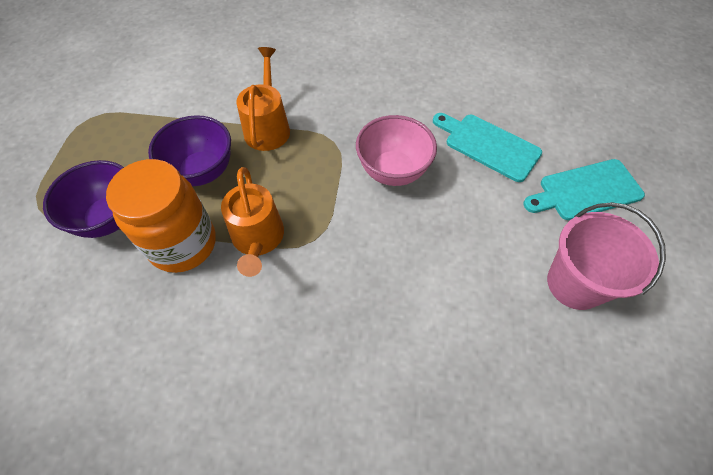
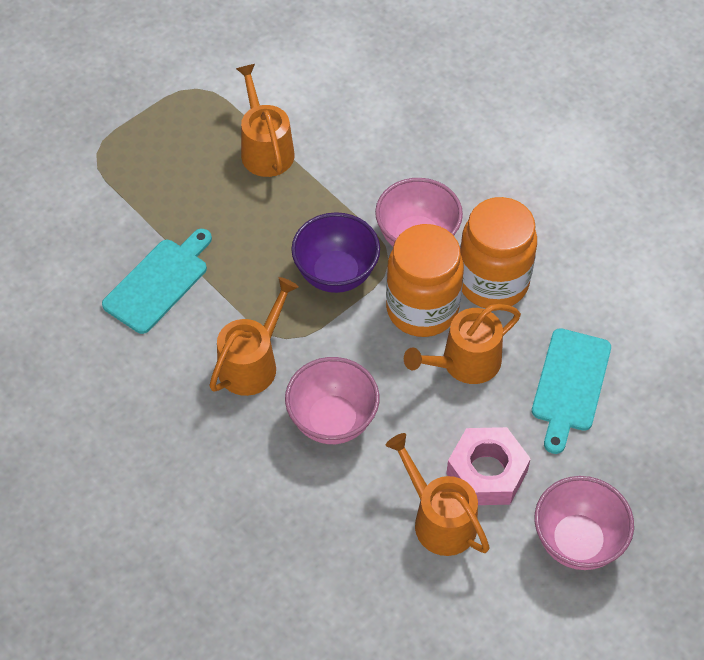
orange jar: 1 -> 2
orange watering can: 2 -> 4
pink bowl: 1 -> 3
pink bucket: 1 -> 0
pink nut: 0 -> 1
purple bowl: 2 -> 1

